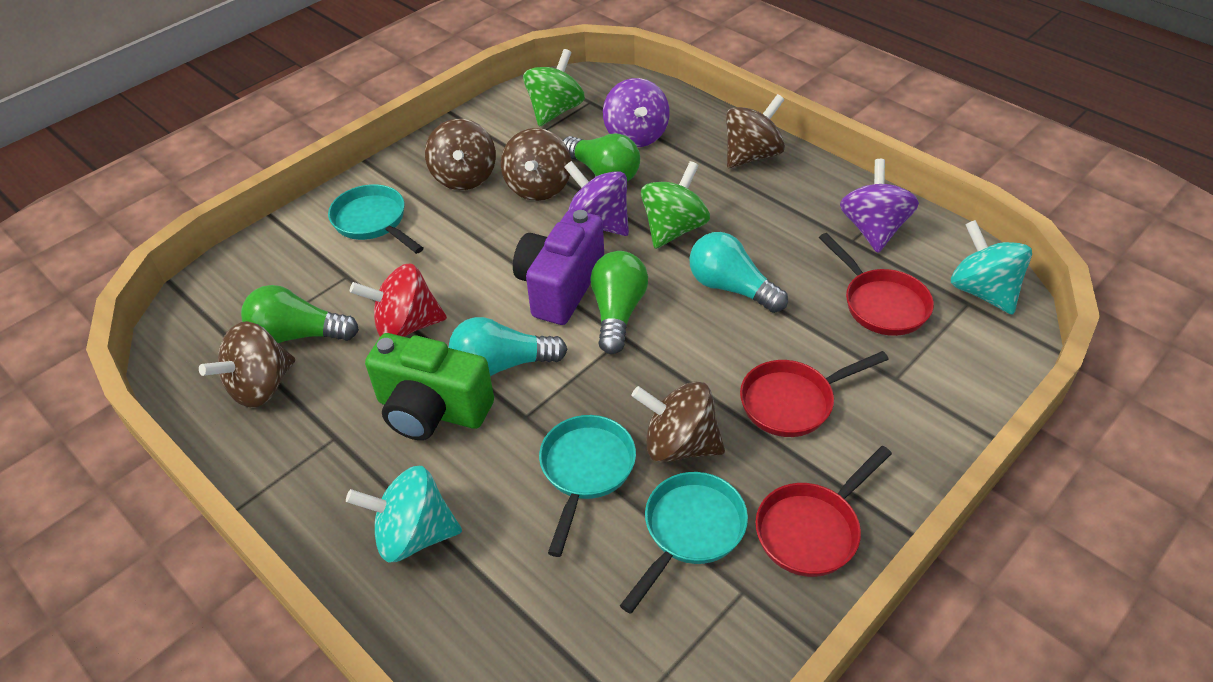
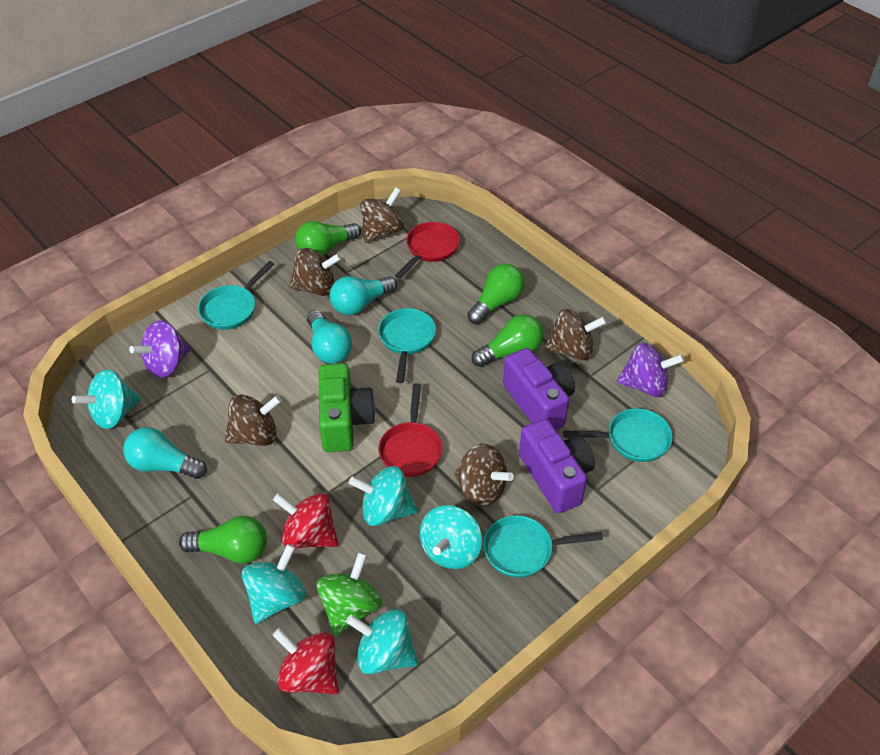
green light bulb: 3 -> 4
green spinning top: 2 -> 1
purple camera: 1 -> 2
purple spinning top: 3 -> 2
red pan: 3 -> 2
red spinning top: 1 -> 2
turquoise light bulb: 2 -> 3
turquoise pan: 3 -> 4
turquoise spinning top: 2 -> 5

